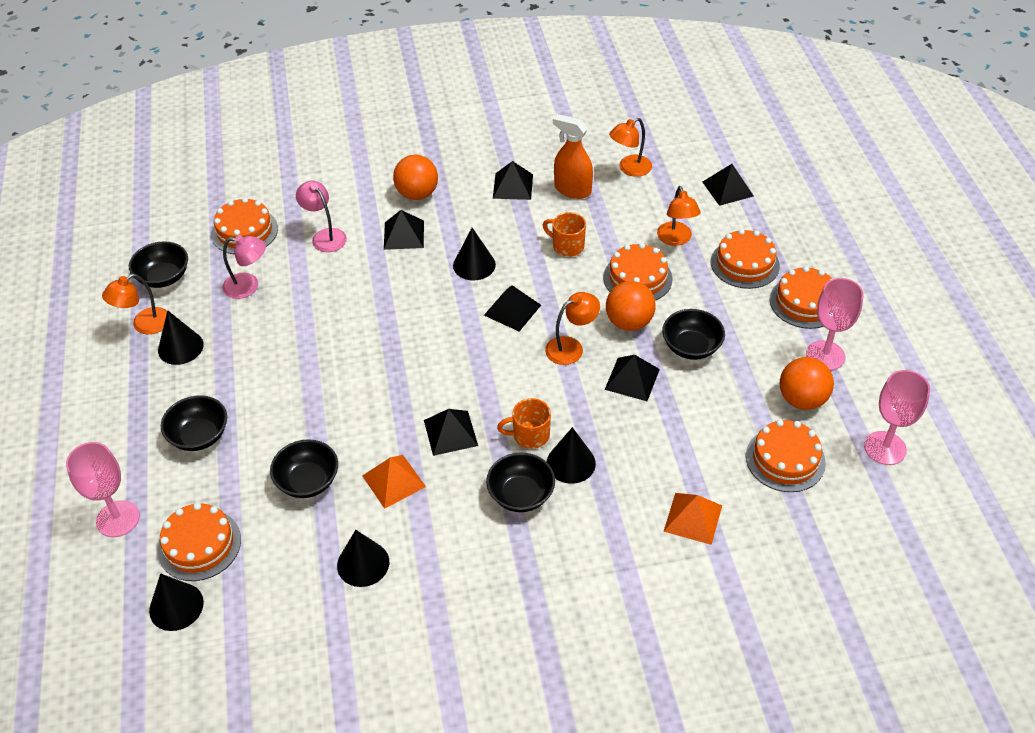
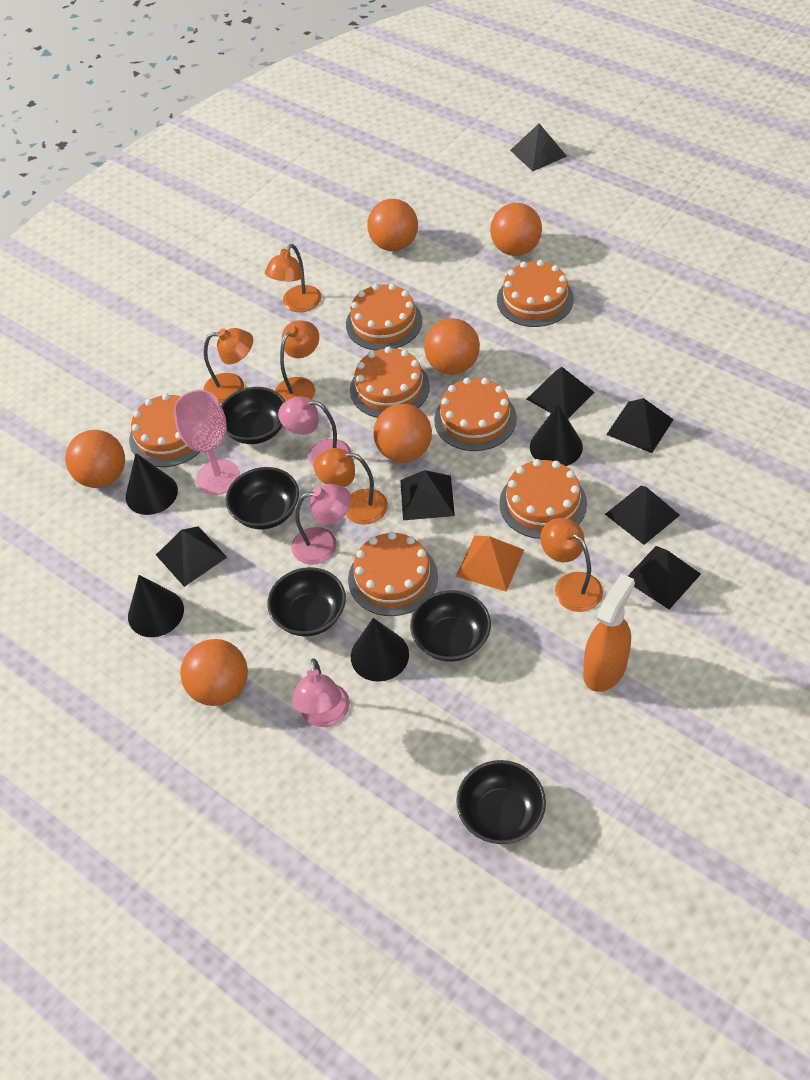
black cone: 5 -> 4
black pyramid: 6 -> 7
orange ball: 3 -> 6
orange cake: 6 -> 7
orange lamp: 4 -> 5
orange mug: 2 -> 0
orange pyramid: 2 -> 1
pink goblet: 3 -> 1
pink lamp: 2 -> 3

